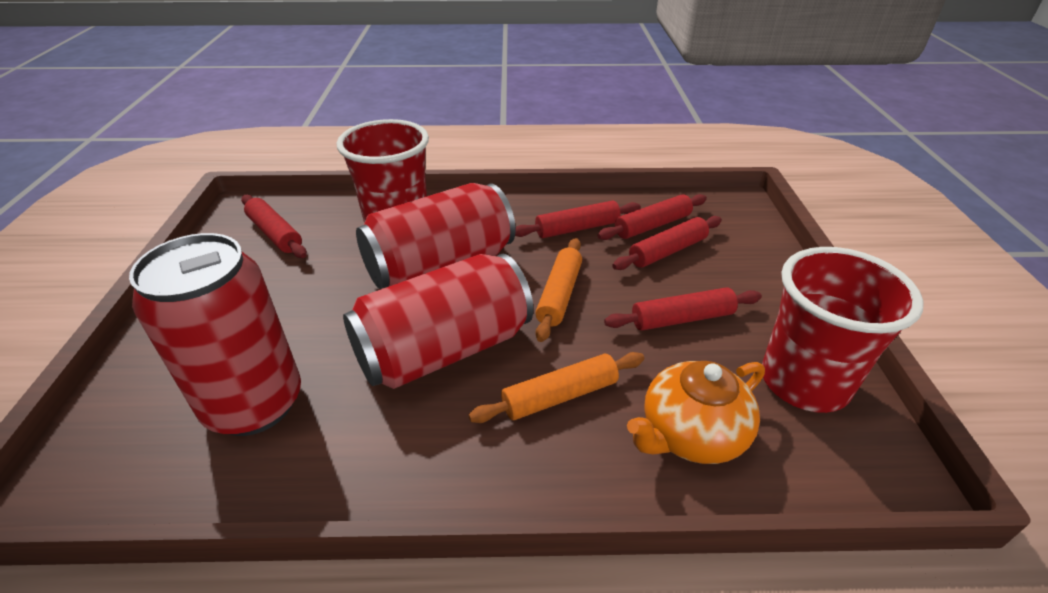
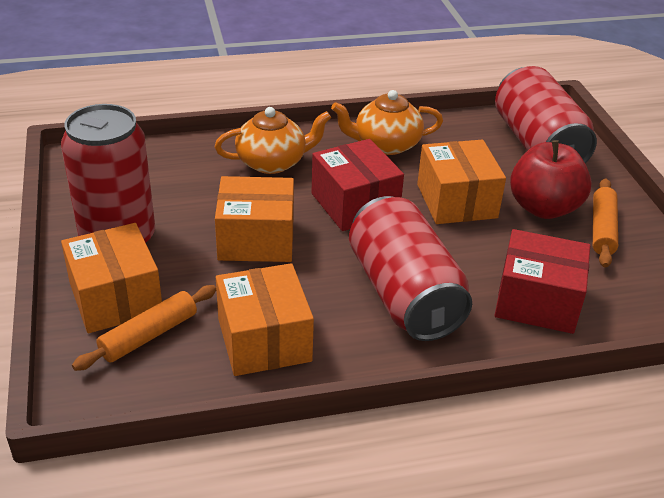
orange box: 0 -> 4
orange teapot: 1 -> 2
red apple: 0 -> 1
red box: 0 -> 2
red cup: 2 -> 0
red rolling pin: 5 -> 0

